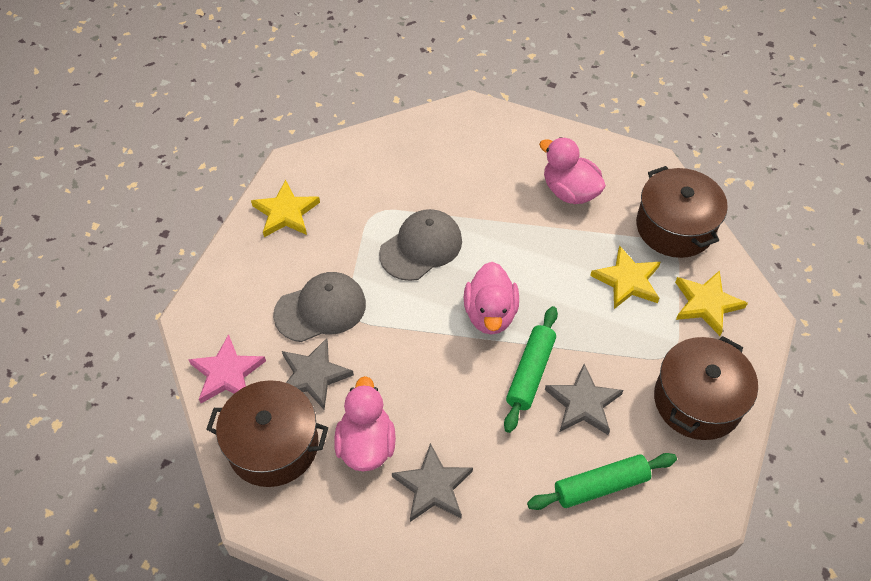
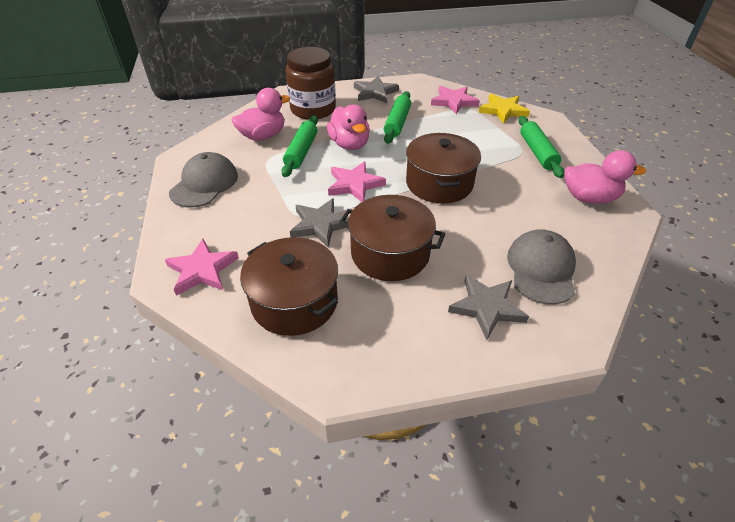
brown jar: 0 -> 1
green rolling pin: 2 -> 3
pink star: 1 -> 3
yellow star: 3 -> 1

